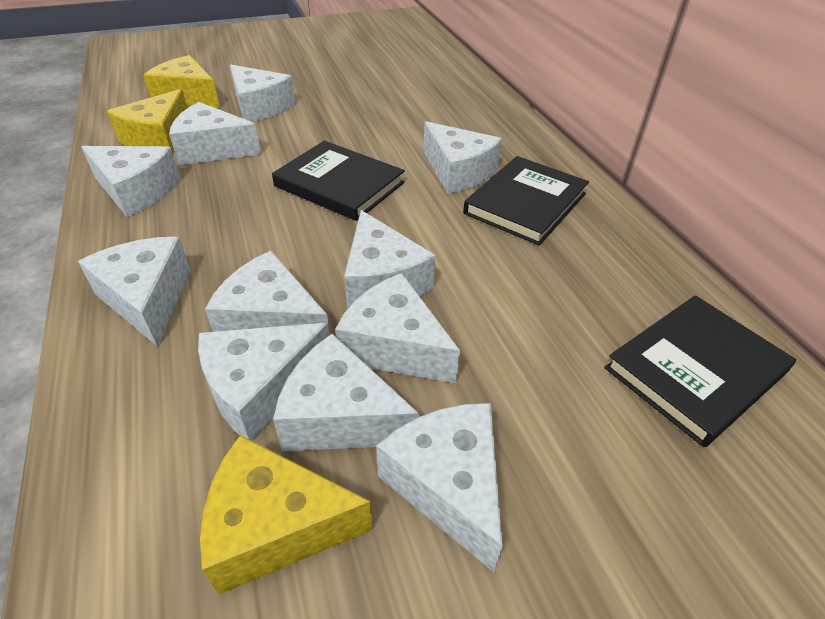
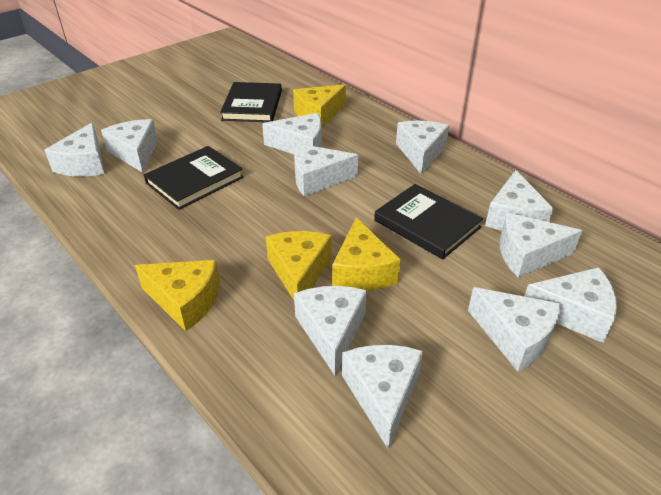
yellow cheese: 3 -> 4

